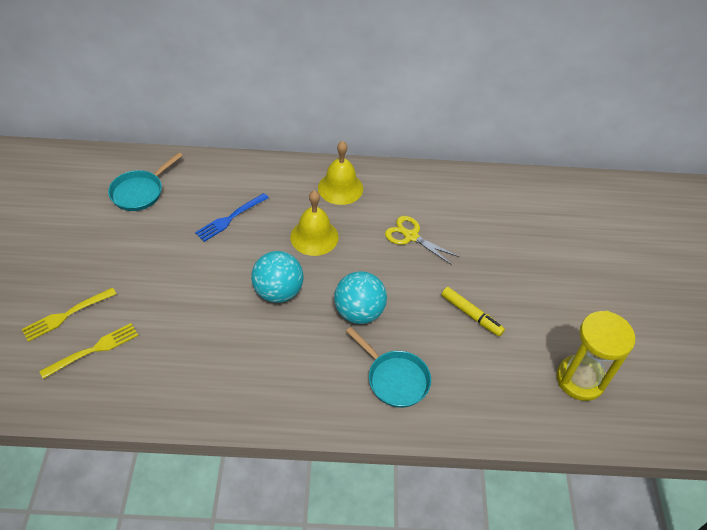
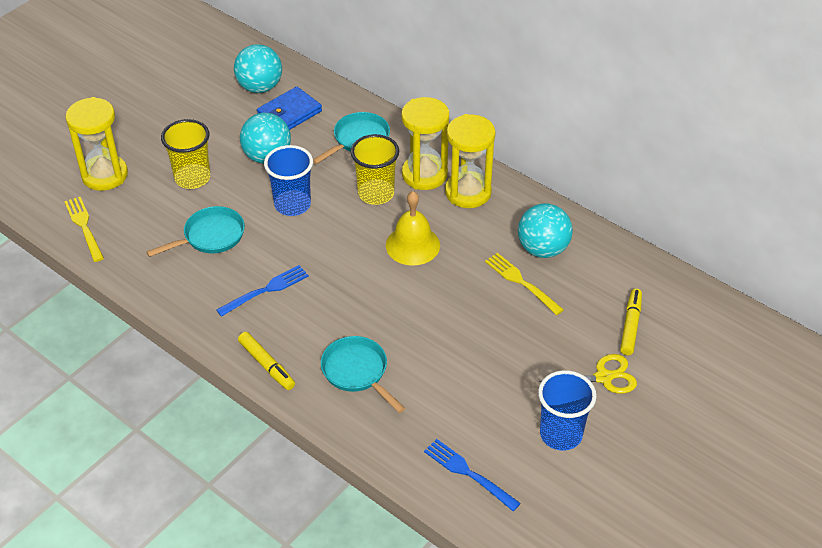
blue cup: 0 -> 2
blue fork: 1 -> 2
blue wallet: 0 -> 1
turquoise ball: 2 -> 3
turquoise pan: 2 -> 3
yellow bell: 2 -> 1
yellow cup: 0 -> 2
yellow hourglass: 1 -> 3
yellow marker: 1 -> 2

